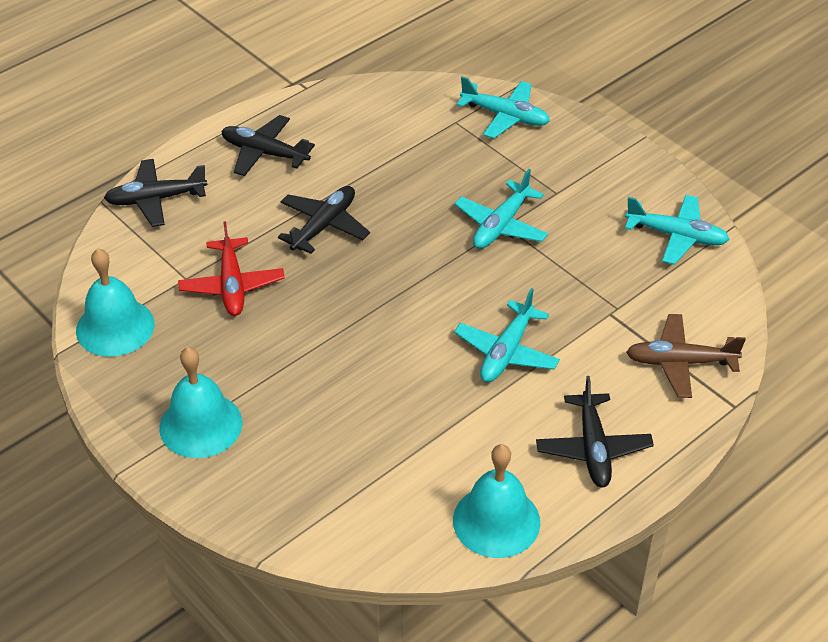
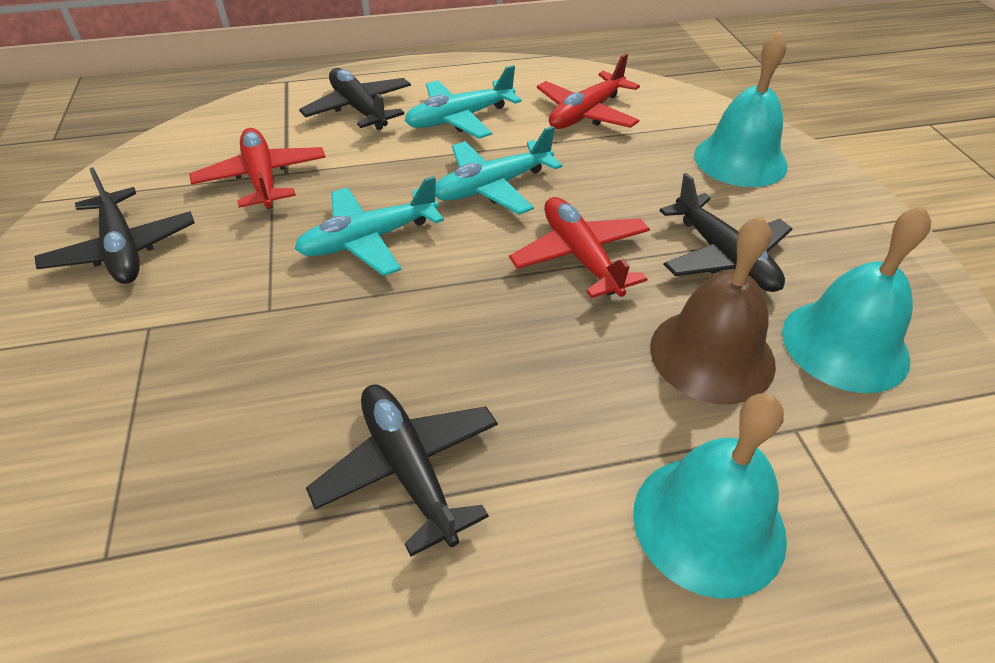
brown bell: 0 -> 1
brown plane: 1 -> 0
red plane: 1 -> 3
turquoise plane: 4 -> 3

